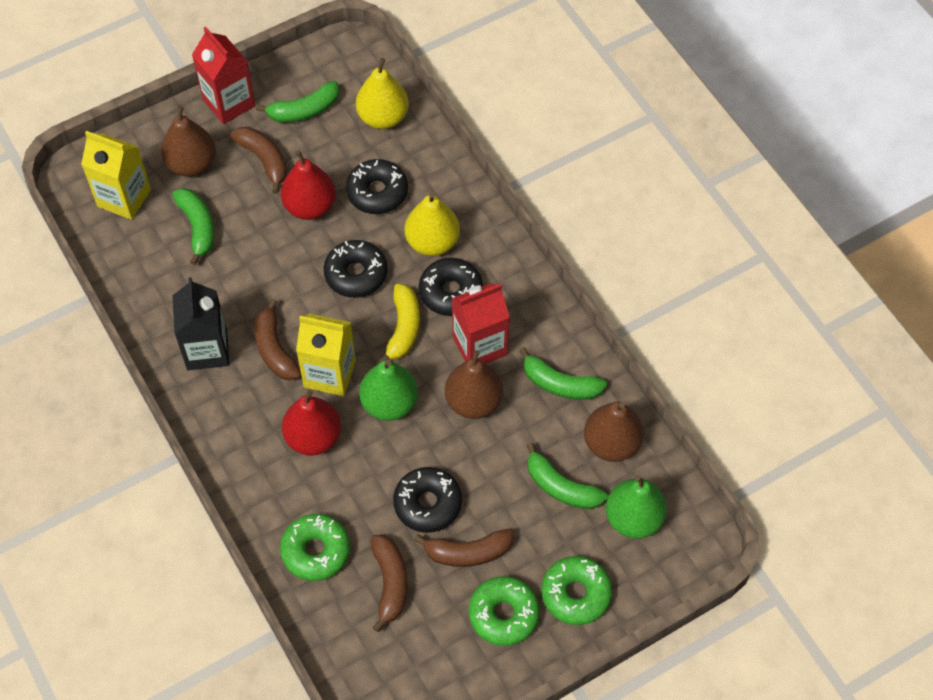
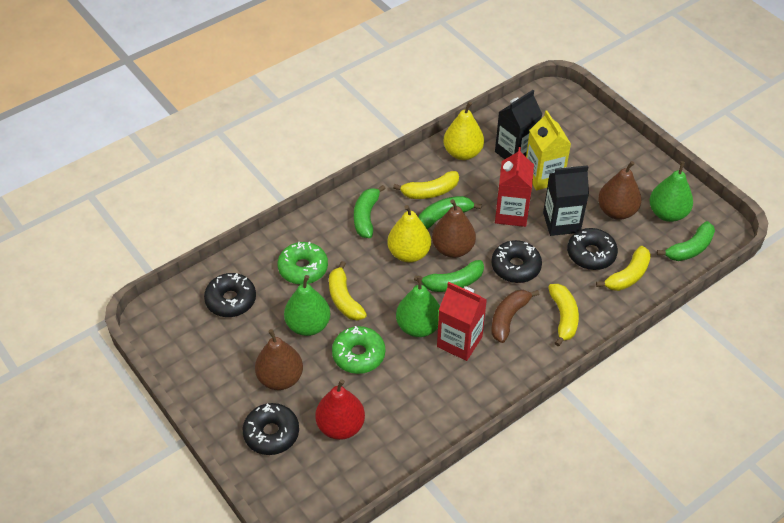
black carton: 1 -> 2
brown banana: 4 -> 1
green donut: 3 -> 2
green pear: 2 -> 3
red pear: 2 -> 1
yellow banana: 1 -> 4
yellow carton: 2 -> 1

